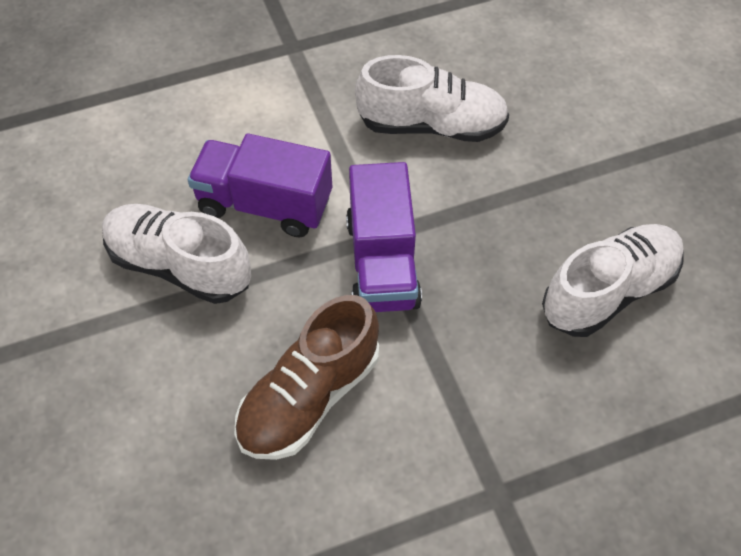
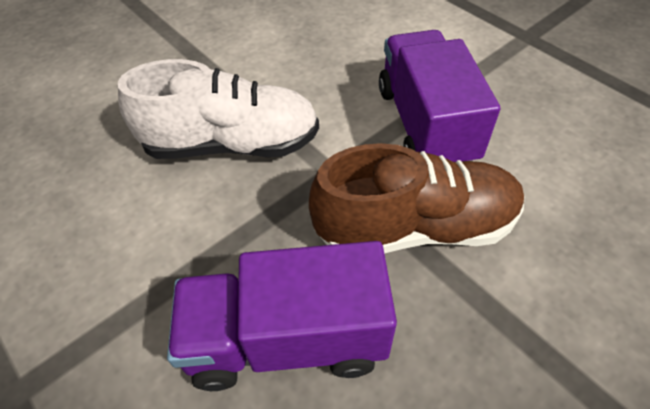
white shoe: 3 -> 1

